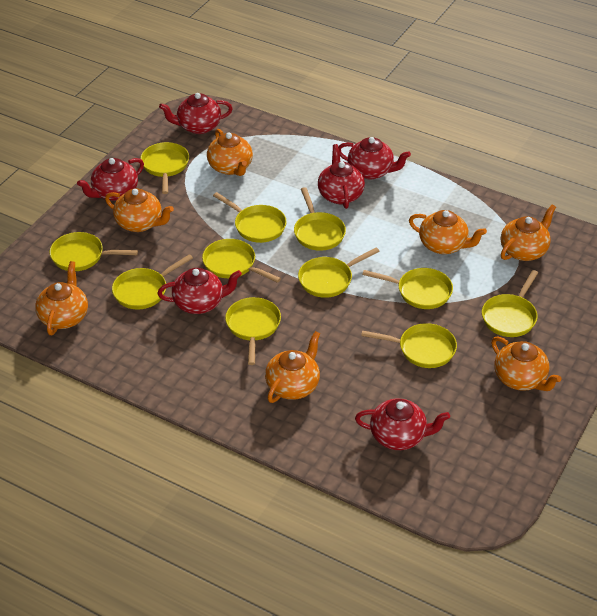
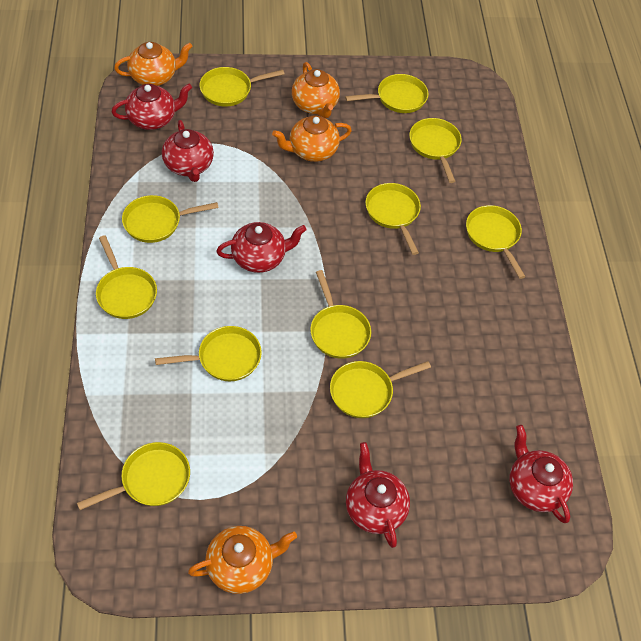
orange teapot: 7 -> 4
red teapot: 6 -> 5

